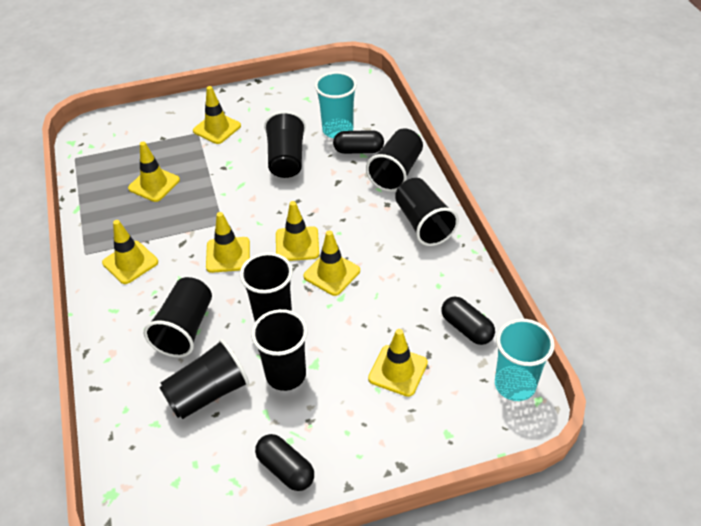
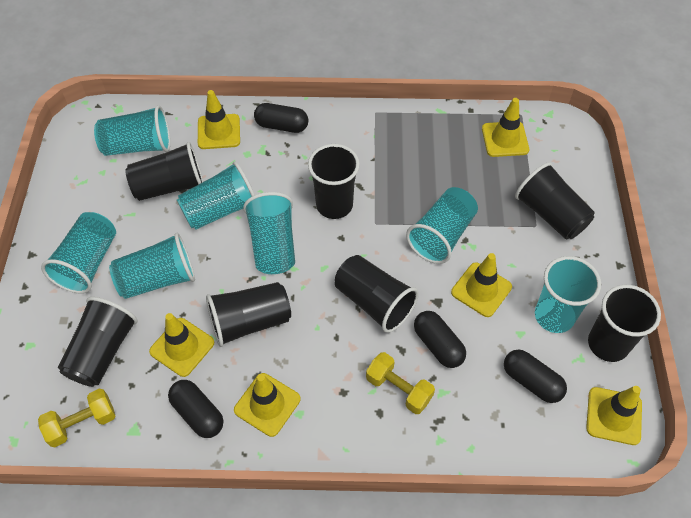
black capsule: 3 -> 4
turquoise cup: 2 -> 7
yellow dumbbell: 0 -> 2
yellow traffic cone: 7 -> 6

